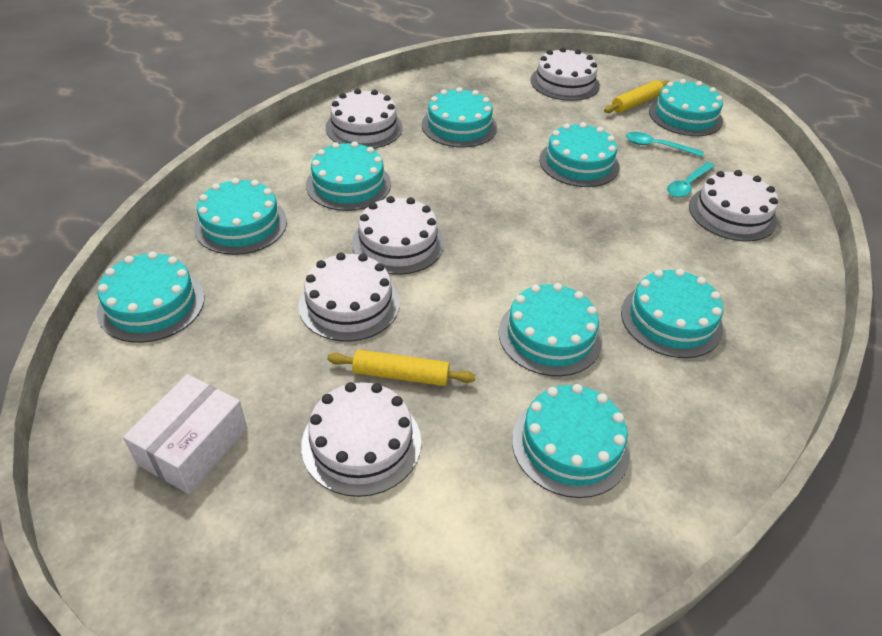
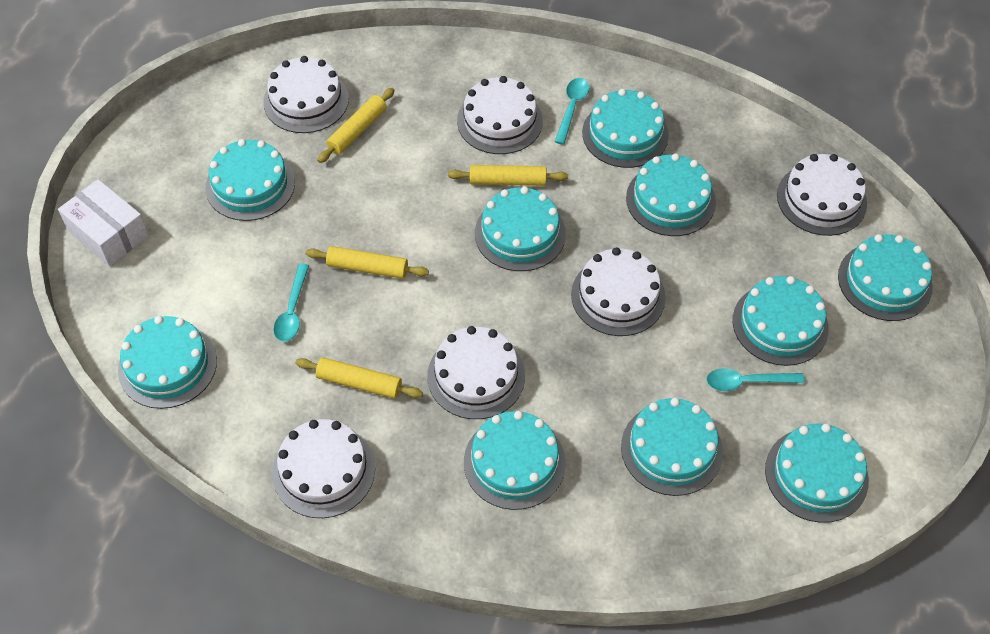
turquoise cake: 9 -> 10
turquoise spoon: 2 -> 3
yellow rolling pin: 2 -> 4

